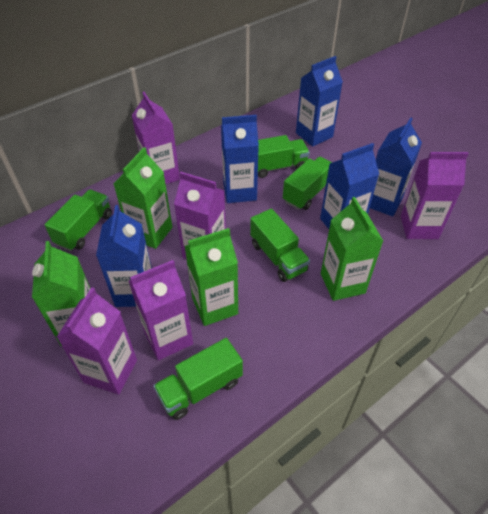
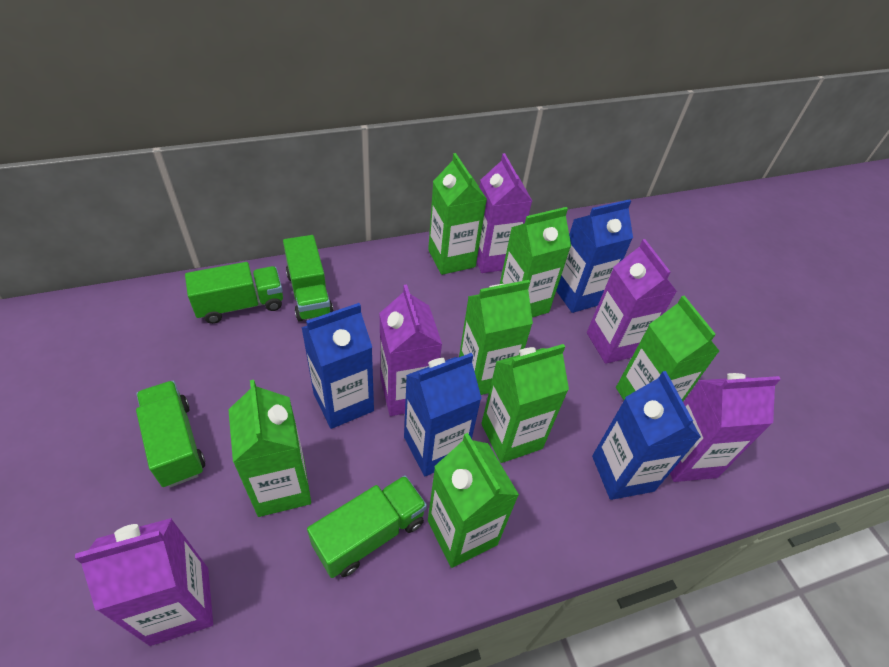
blue carton: 5 -> 4
green carton: 4 -> 7
green truck: 5 -> 4

